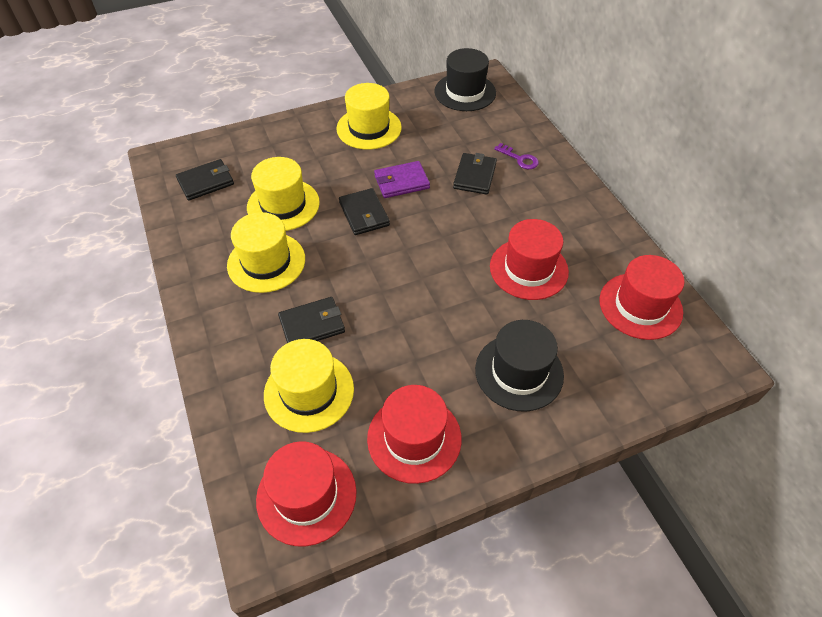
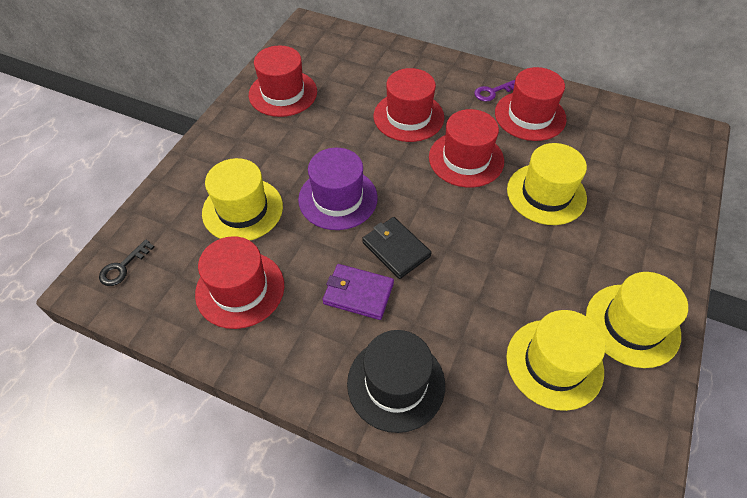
black hat: 2 -> 1
black key: 0 -> 1
black wallet: 4 -> 1
purple hat: 0 -> 1
red hat: 4 -> 5

